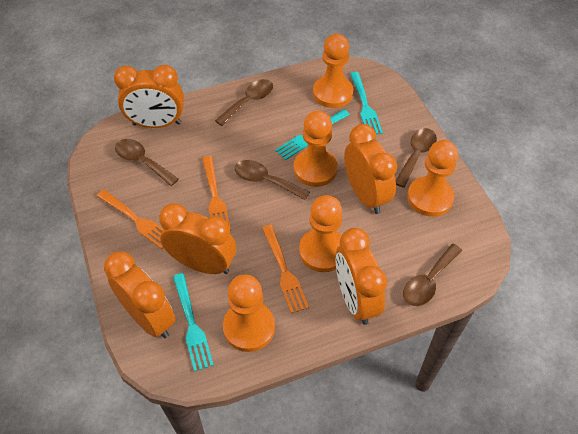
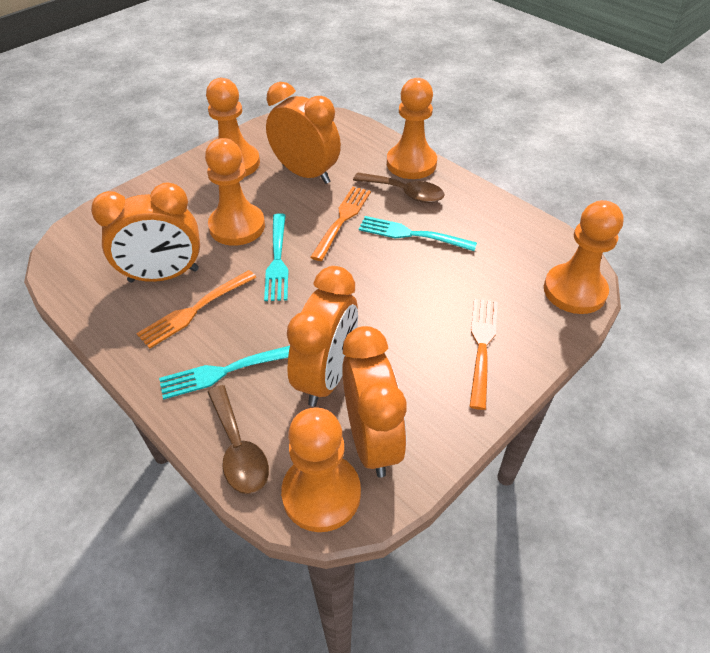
brown spoon: 5 -> 2
orange clock: 5 -> 4

